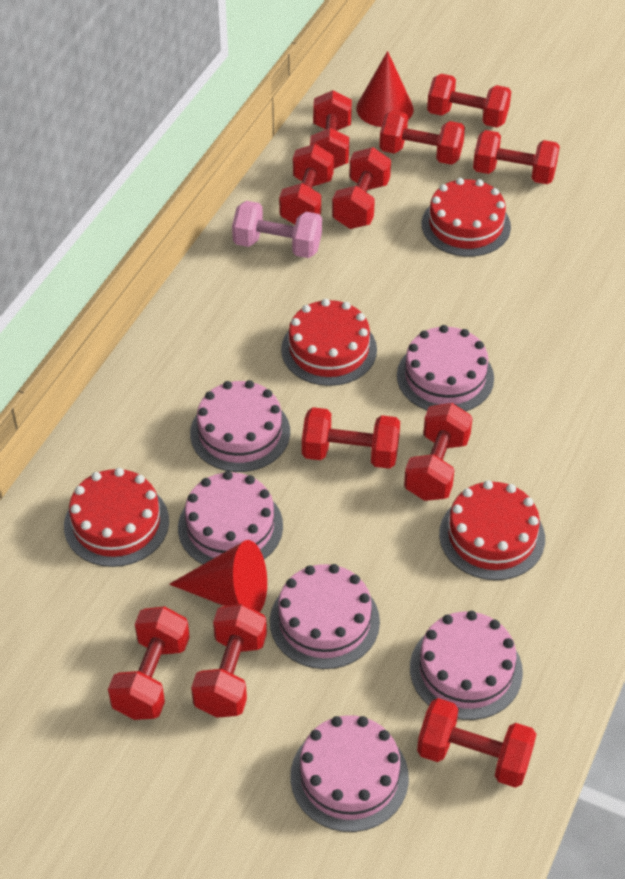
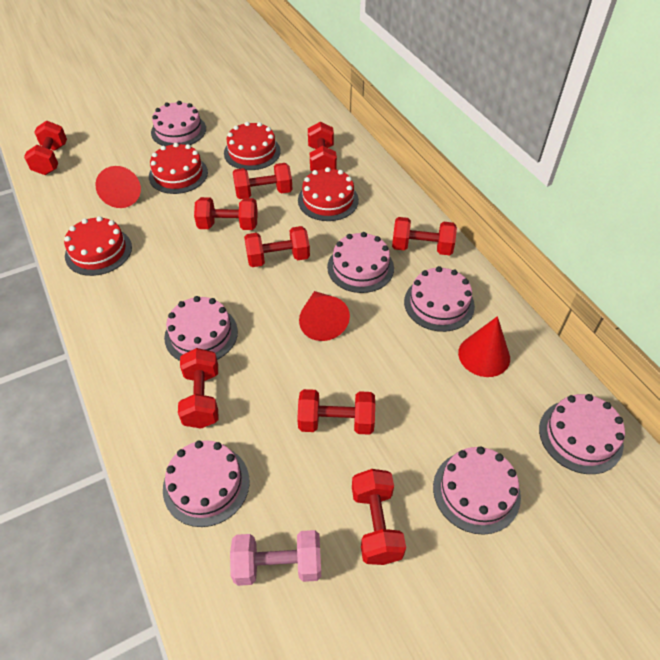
pink cake: 6 -> 7
red cone: 2 -> 3
red dumbbell: 11 -> 9

